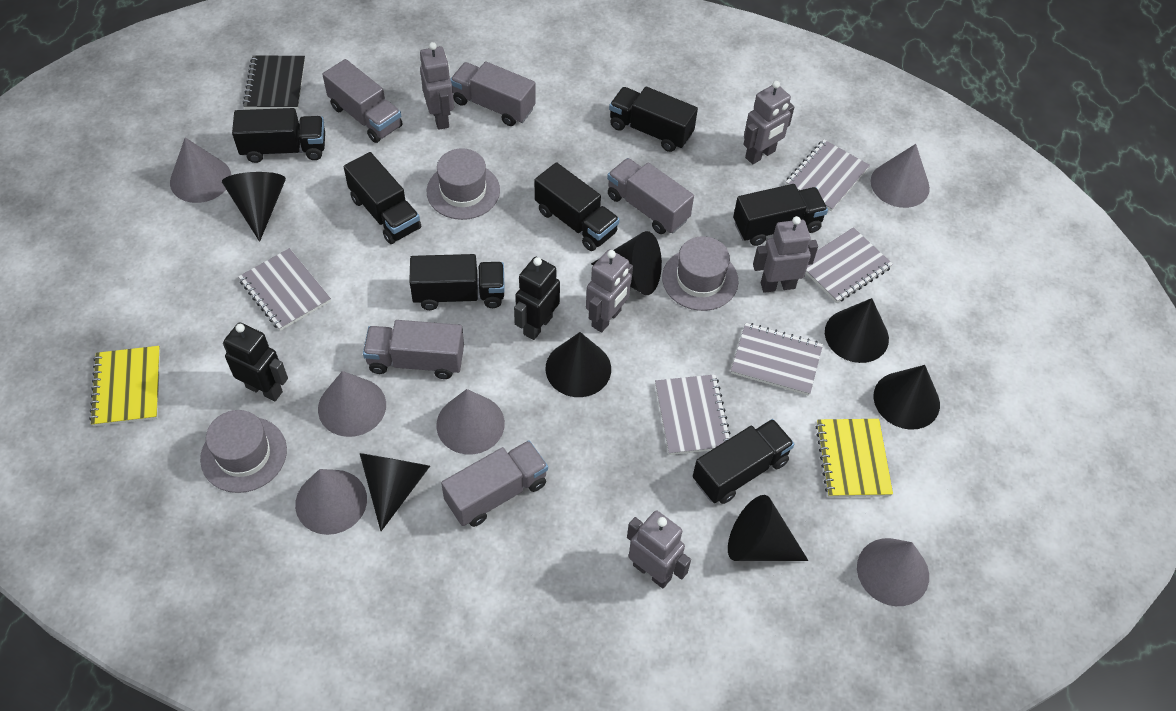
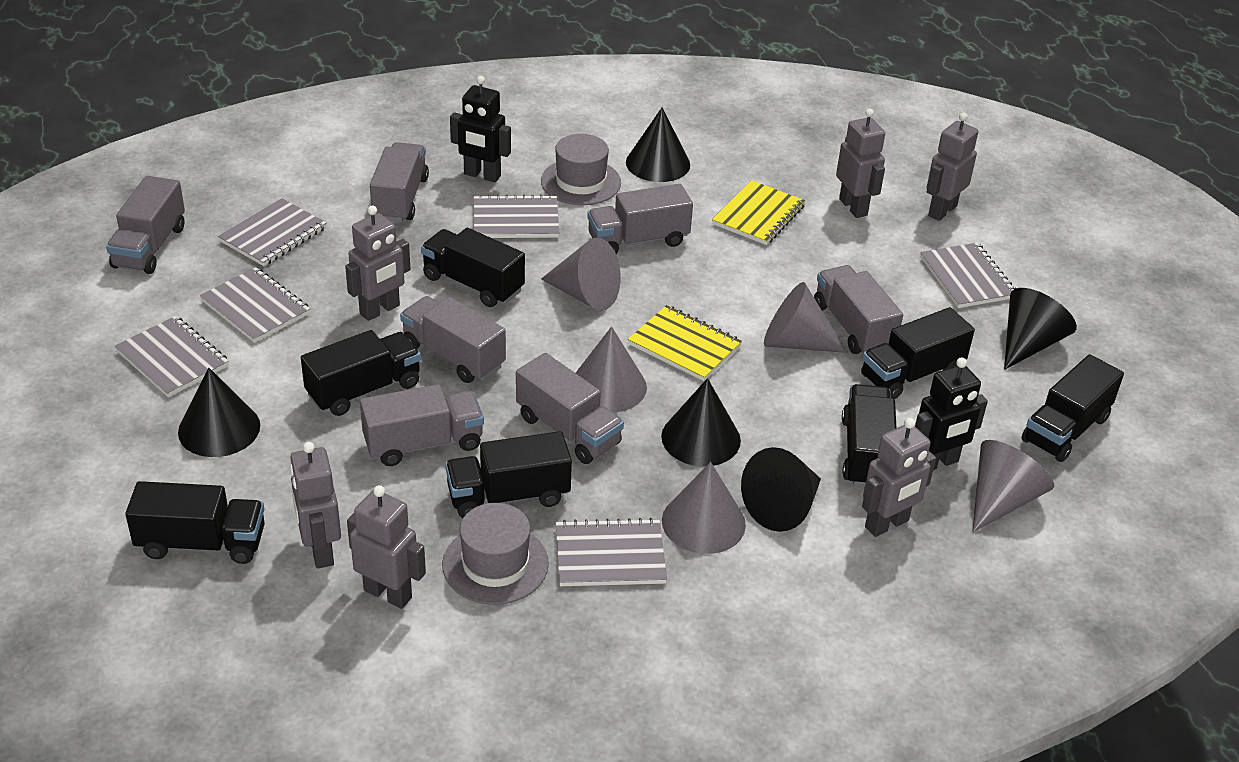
black cone: 7 -> 5
black notebook: 1 -> 0
grey cone: 6 -> 5
grey hat: 3 -> 2
grey notebook: 5 -> 6
grey robot: 5 -> 6
grey truck: 5 -> 7

